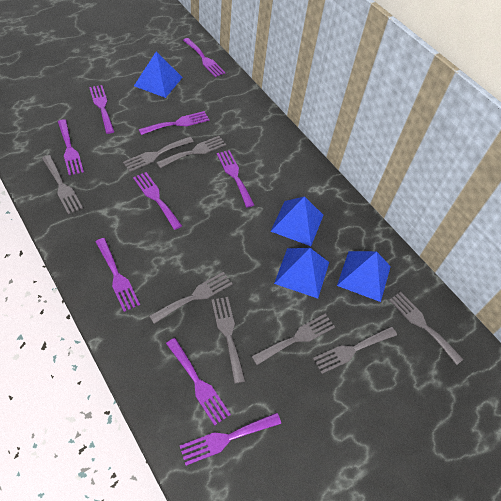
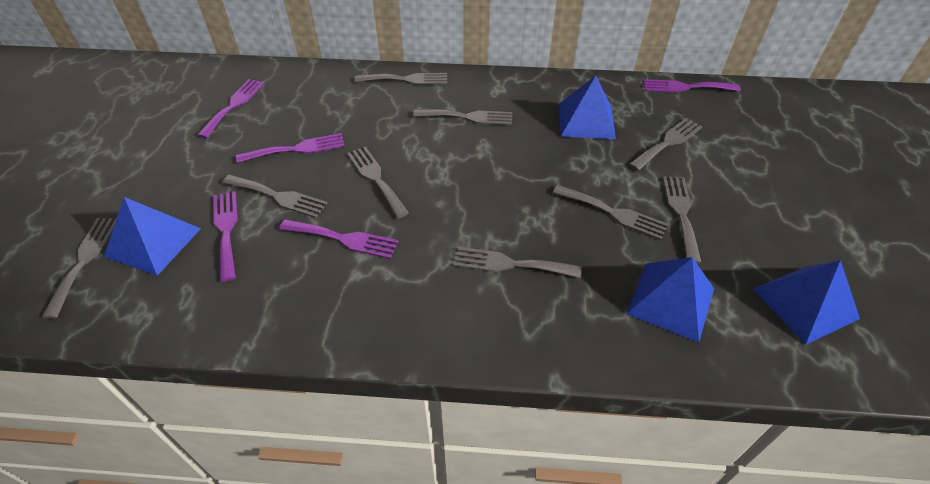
grey fork: 8 -> 9
purple fork: 9 -> 5

